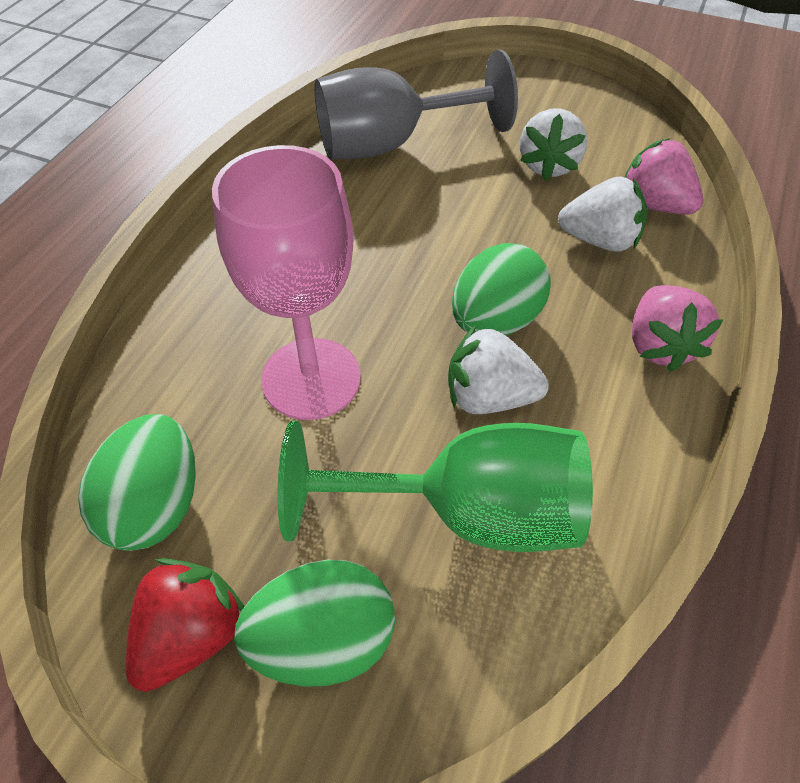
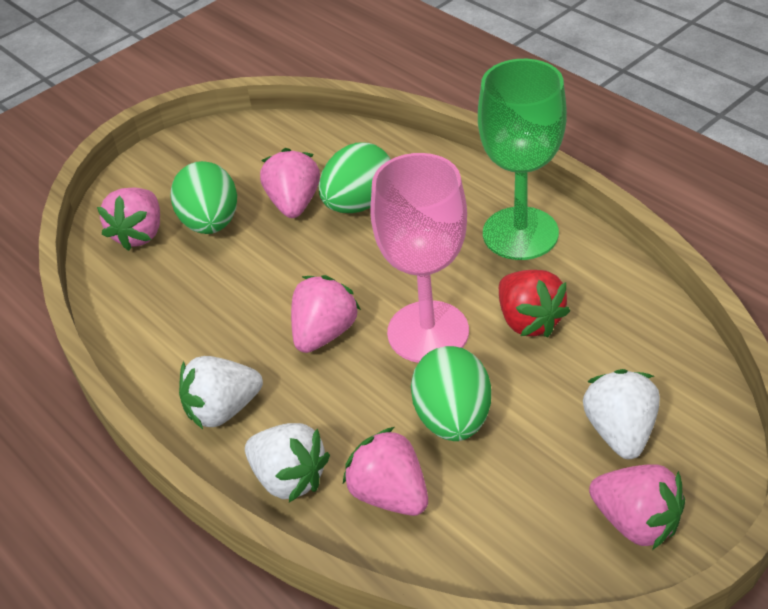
grey goblet: 1 -> 0
pink strawberry: 2 -> 5

